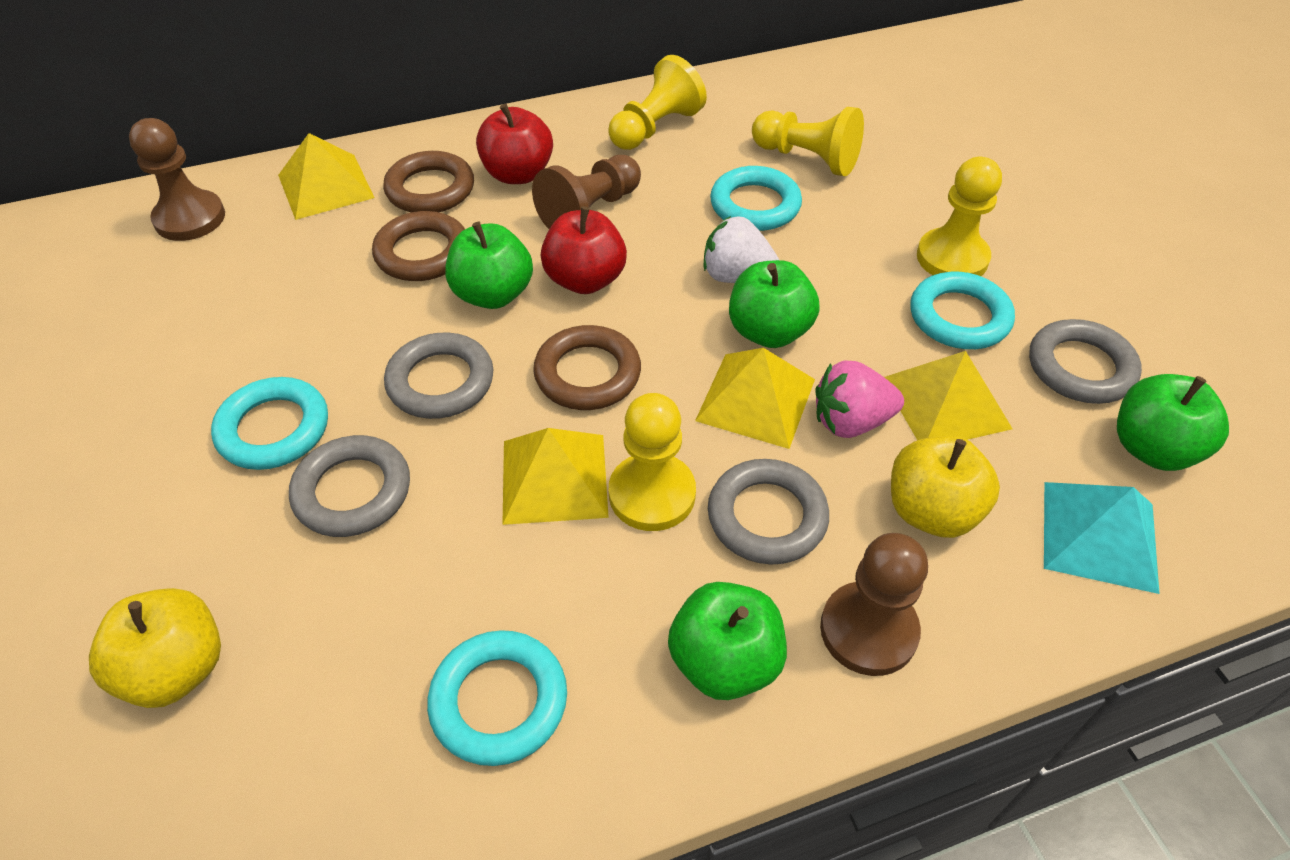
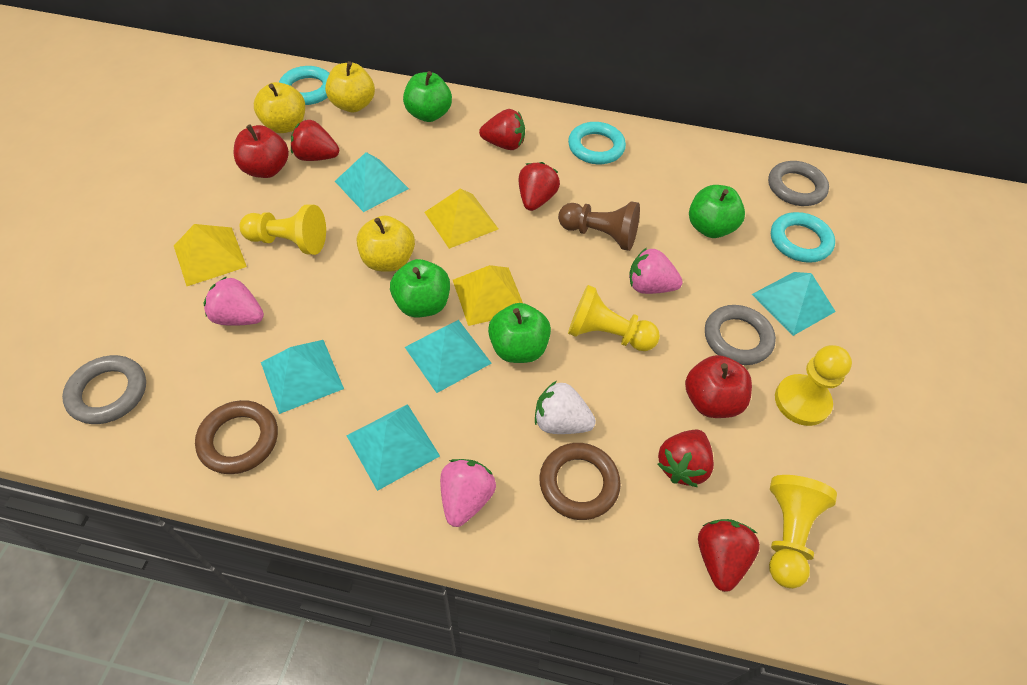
brown pawn: 3 -> 1
brown ring: 3 -> 2
grey ring: 4 -> 3
pink strawberry: 1 -> 3
red strawberry: 0 -> 5
turquoise pyramid: 1 -> 5
turquoise ring: 4 -> 3
yellow apple: 2 -> 3
yellow pyramid: 4 -> 3

